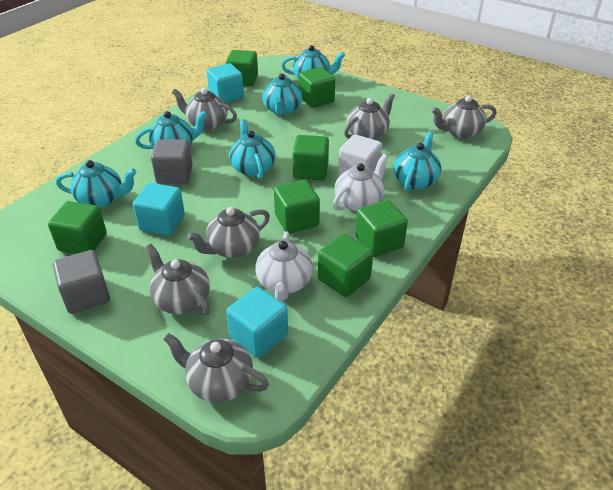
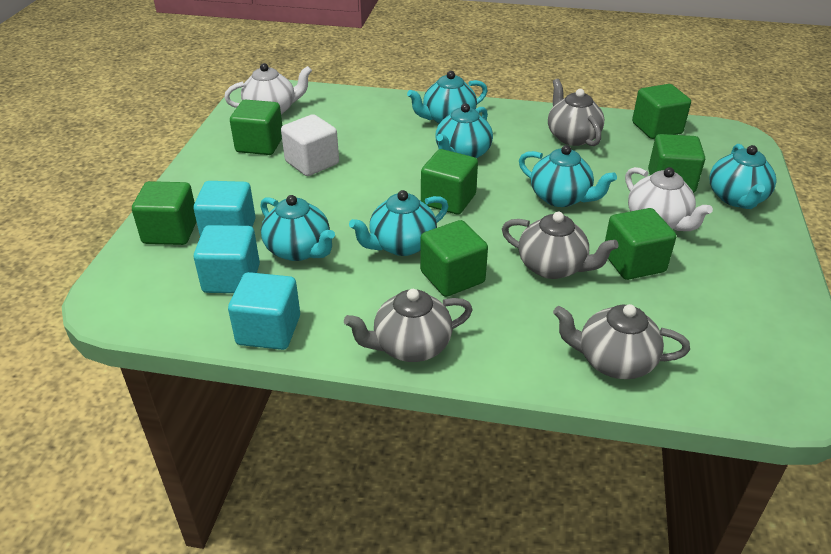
grey cube: 2 -> 0
grey teapot: 6 -> 4

